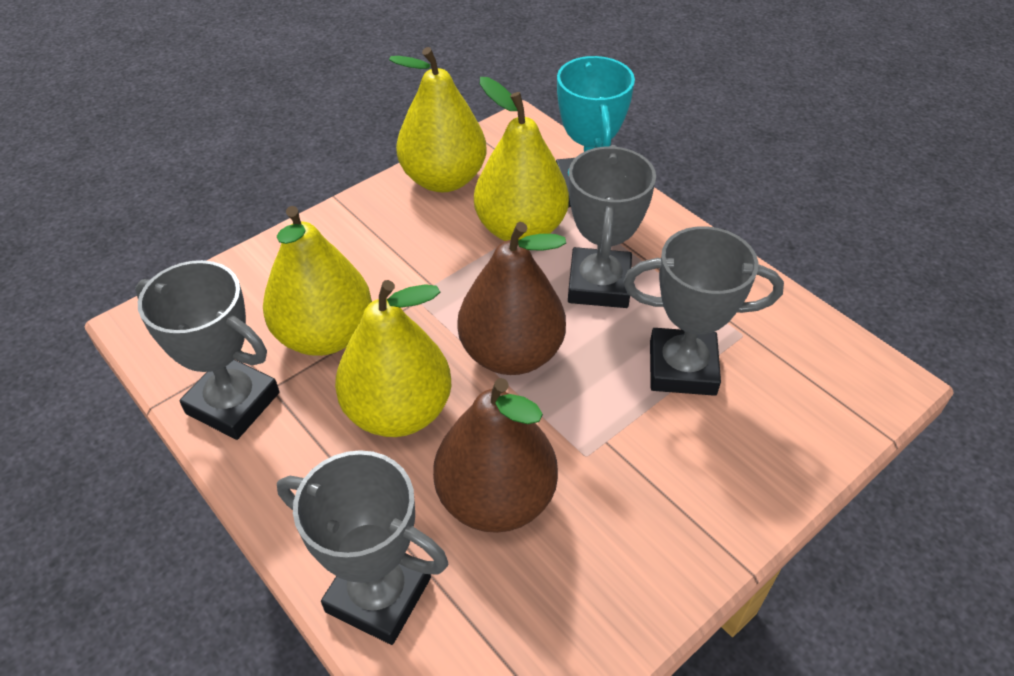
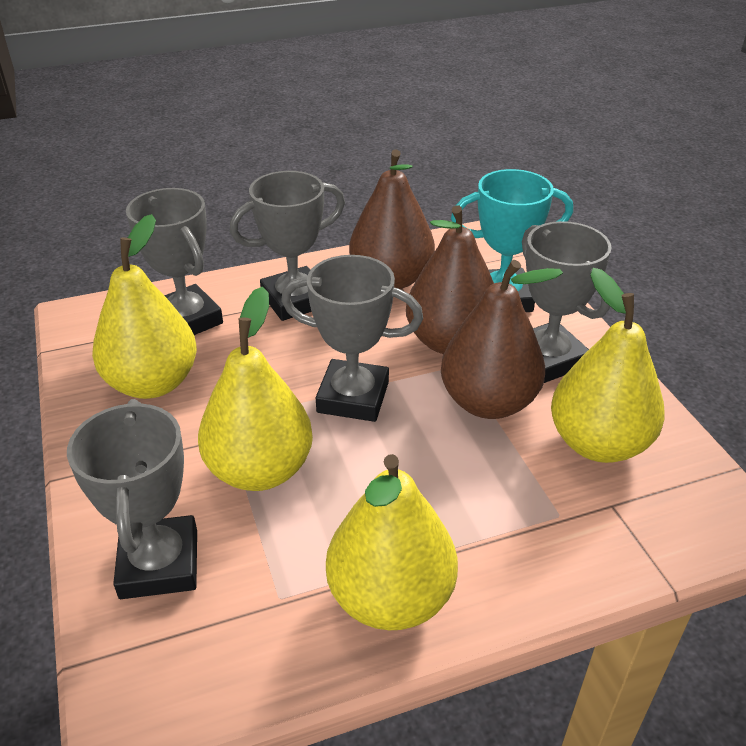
brown pear: 2 -> 3
grey trophy: 4 -> 5

